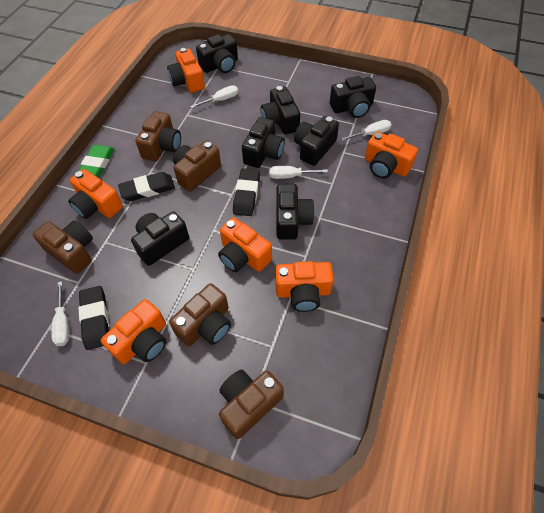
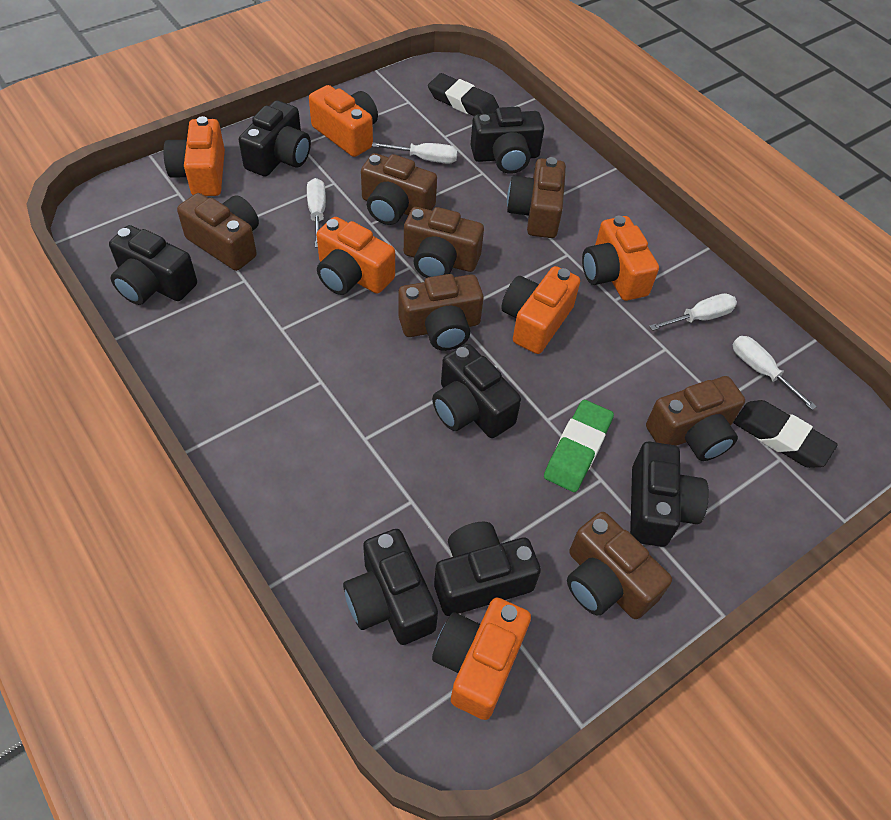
black eraser: 3 -> 2
brown camera: 5 -> 7

